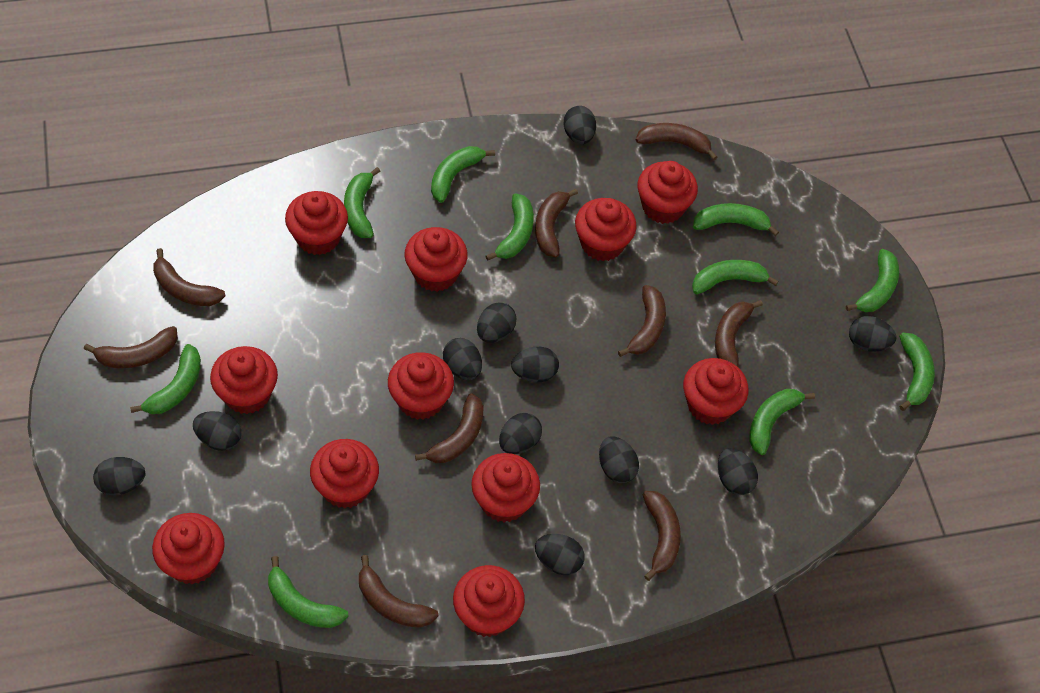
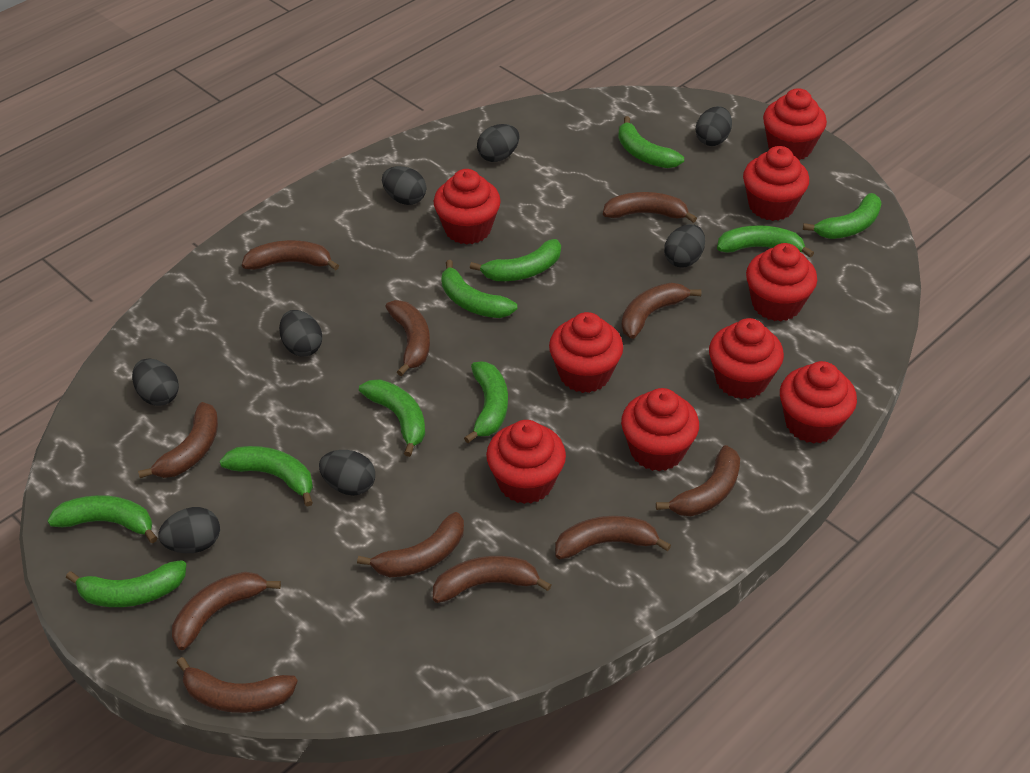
black egg: 11 -> 8
brown banana: 9 -> 11
red cupcake: 11 -> 9

